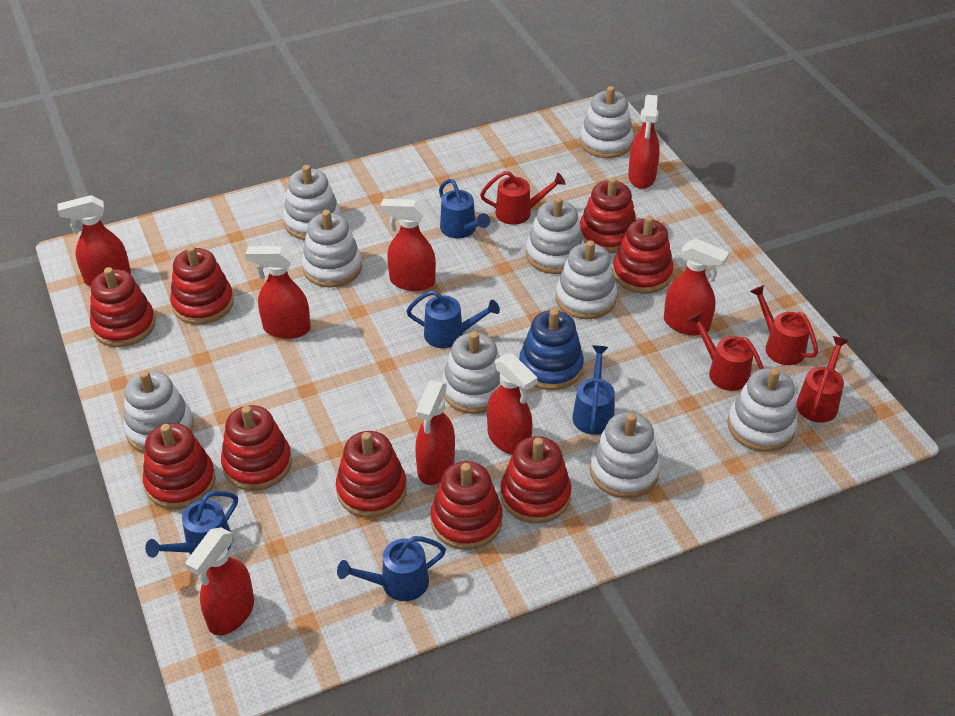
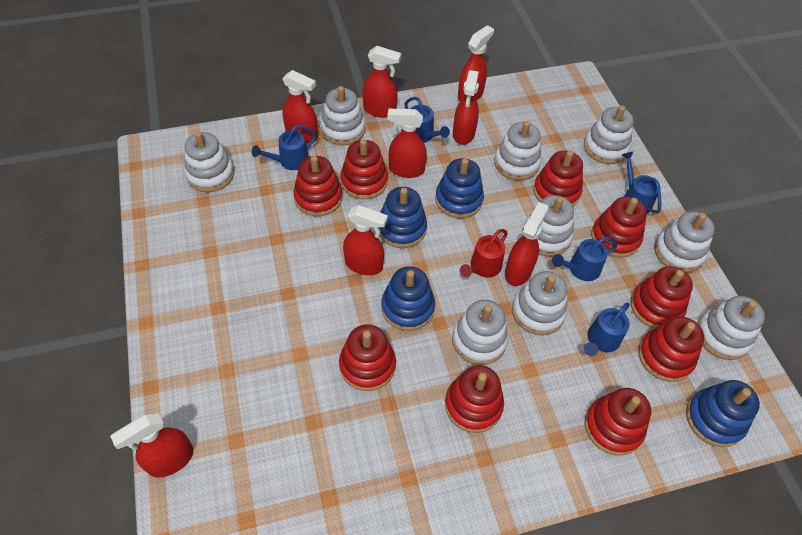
blue stacking toy: 1 -> 4
red watering can: 4 -> 1

